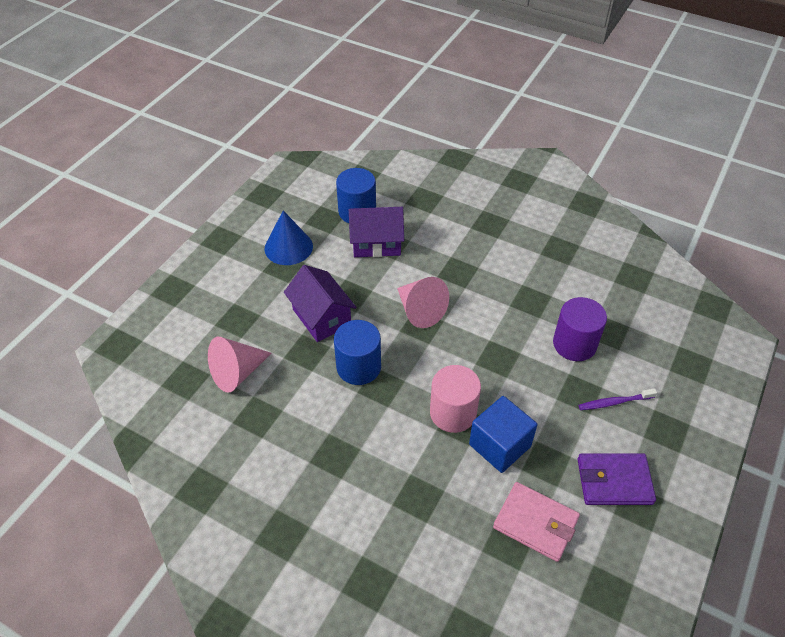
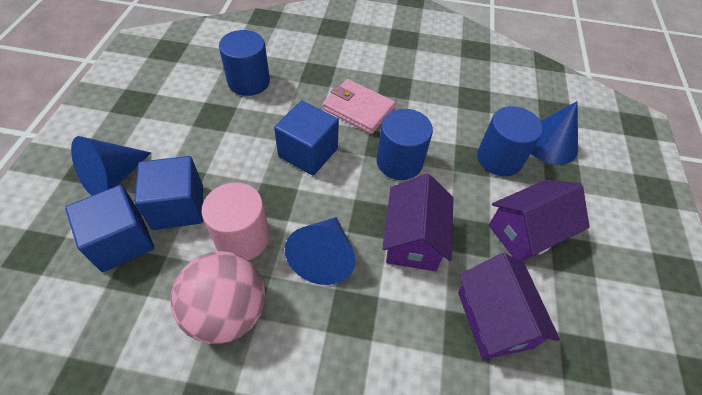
blue cone: 1 -> 3
blue cube: 1 -> 3
blue cylinder: 2 -> 3
pink ball: 0 -> 1
pink cone: 2 -> 0
purple cylinder: 1 -> 0
purple house: 2 -> 3
purple toothbrush: 1 -> 0
purple wallet: 1 -> 0

